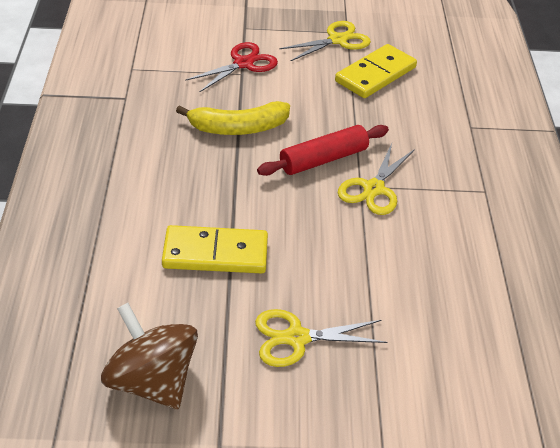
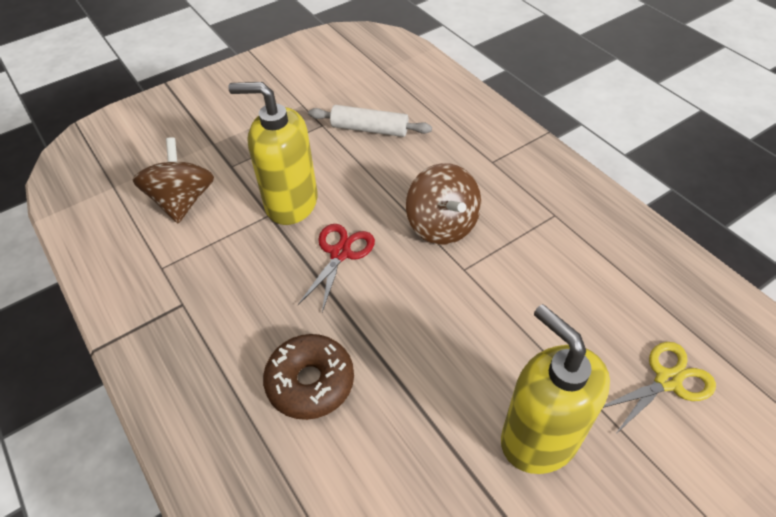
brown donut: 0 -> 1
brown spinning top: 1 -> 2
red rolling pin: 1 -> 0
white rolling pin: 0 -> 1
yellow banana: 1 -> 0
yellow domino: 2 -> 0
yellow scissors: 3 -> 1
yellow soap dispenser: 0 -> 2

